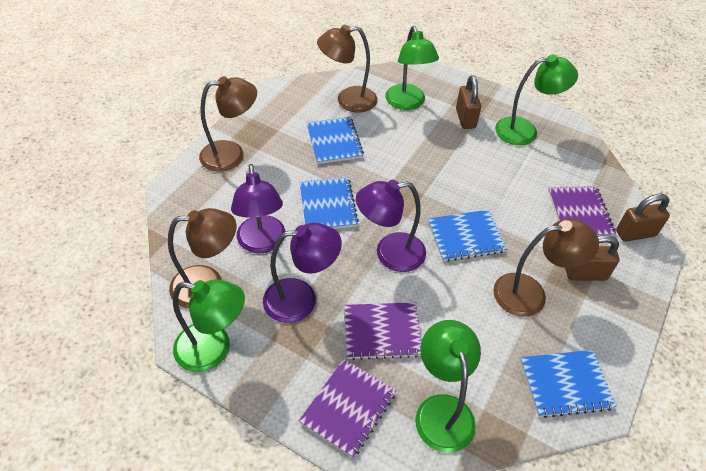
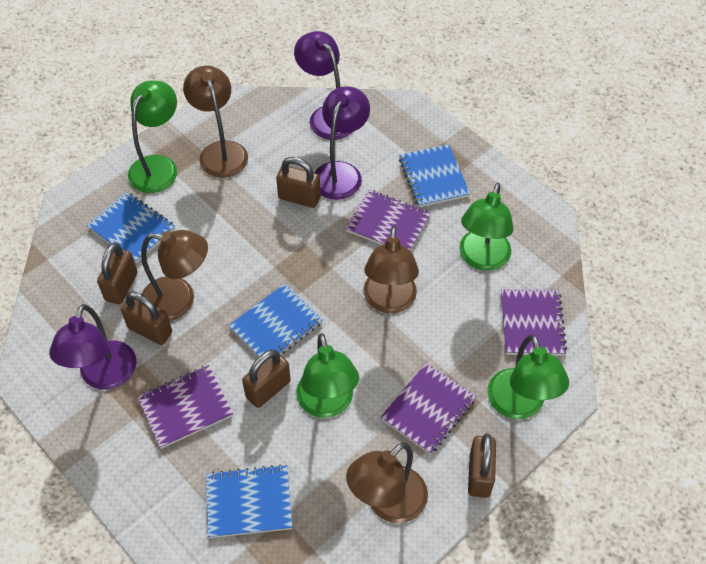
brown padlock: 3 -> 5
purple notebook: 3 -> 4

